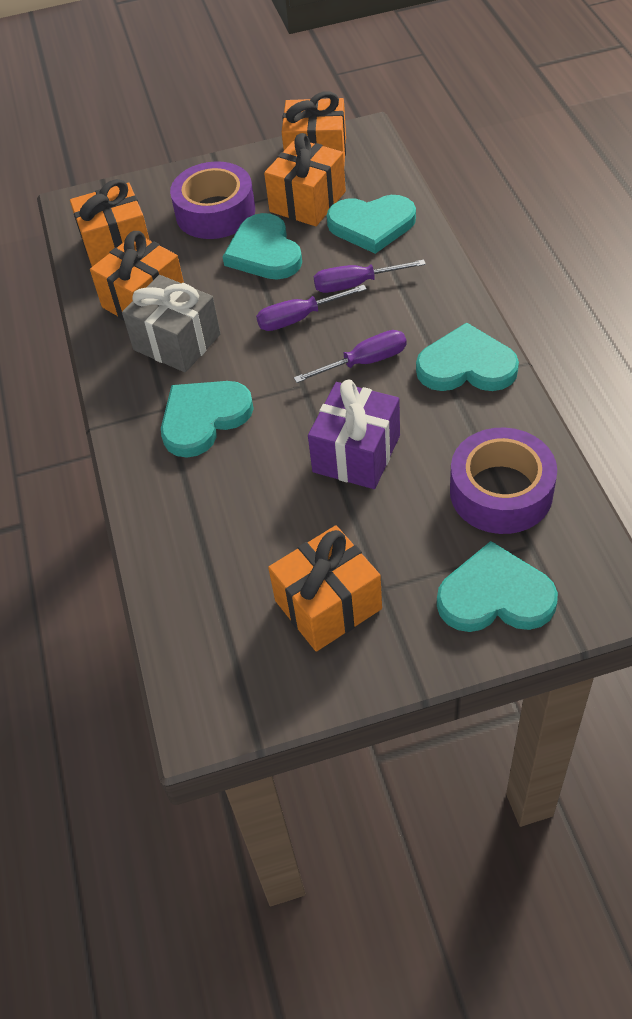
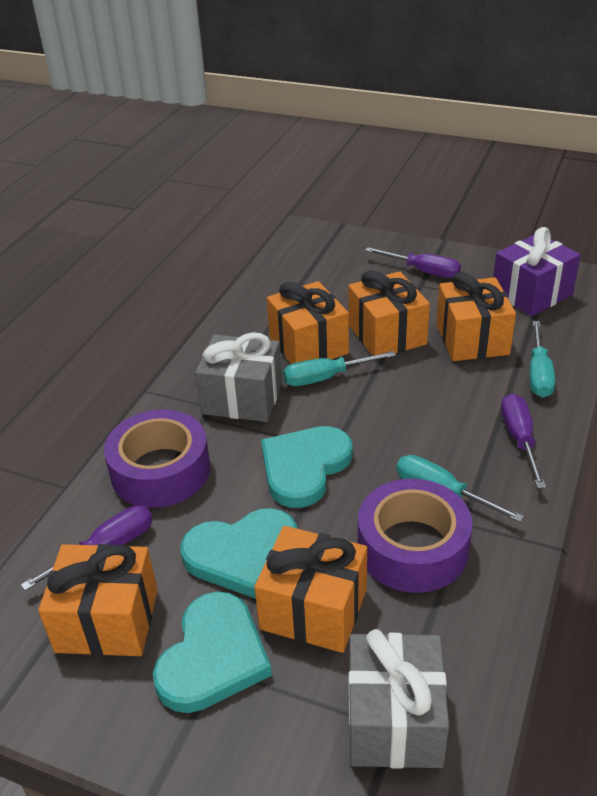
grey gift: 1 -> 2
turquoise heart: 5 -> 3
turquoise screwdriver: 0 -> 3

